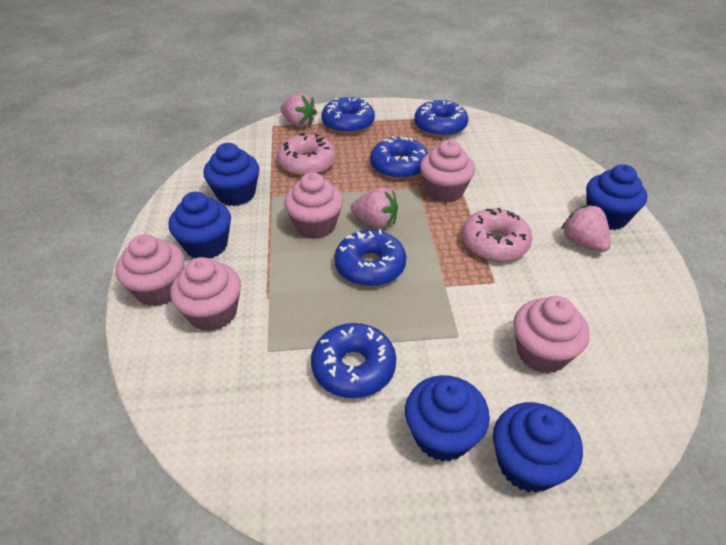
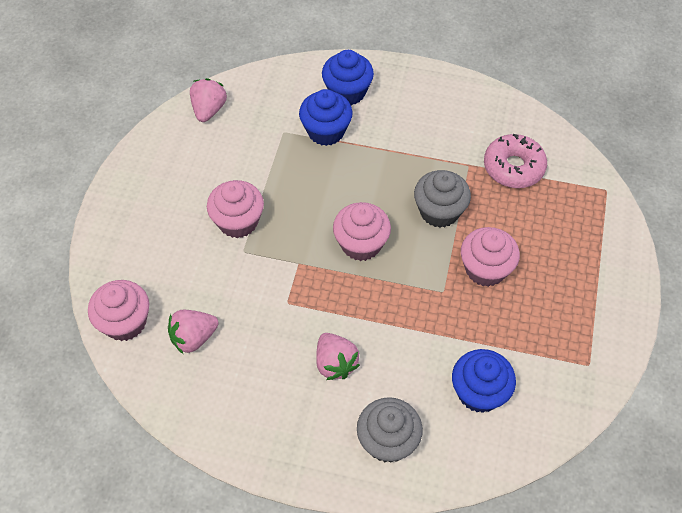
blue cupcake: 5 -> 3
blue donut: 5 -> 0
grey cupcake: 0 -> 2
pink cupcake: 5 -> 4
pink donut: 2 -> 1

